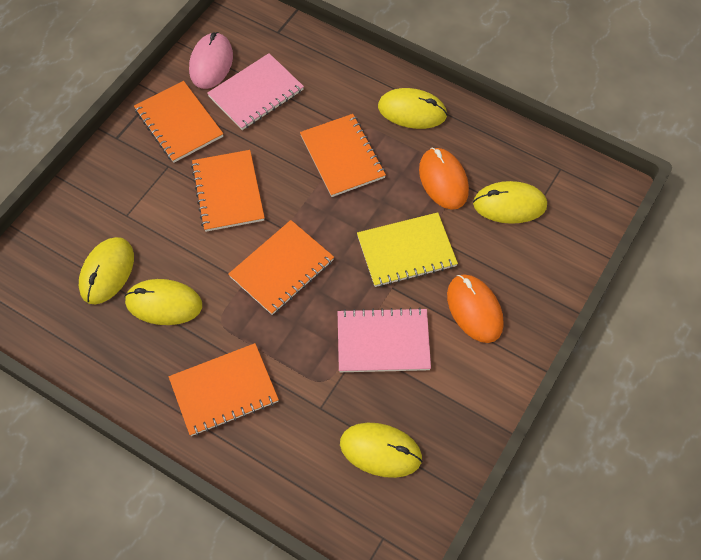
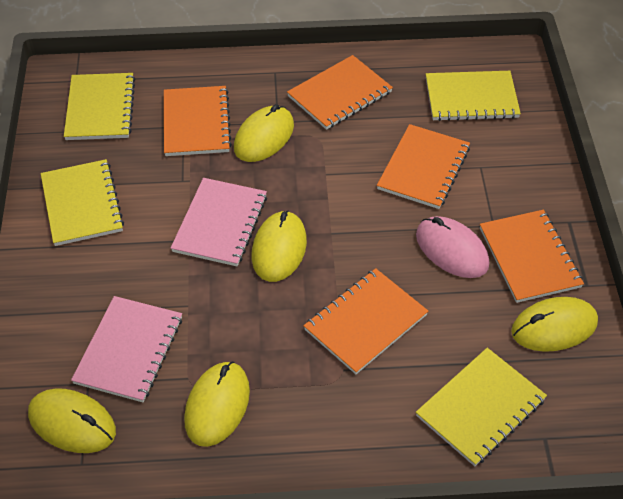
orange mouse: 2 -> 0
yellow notebook: 1 -> 4

